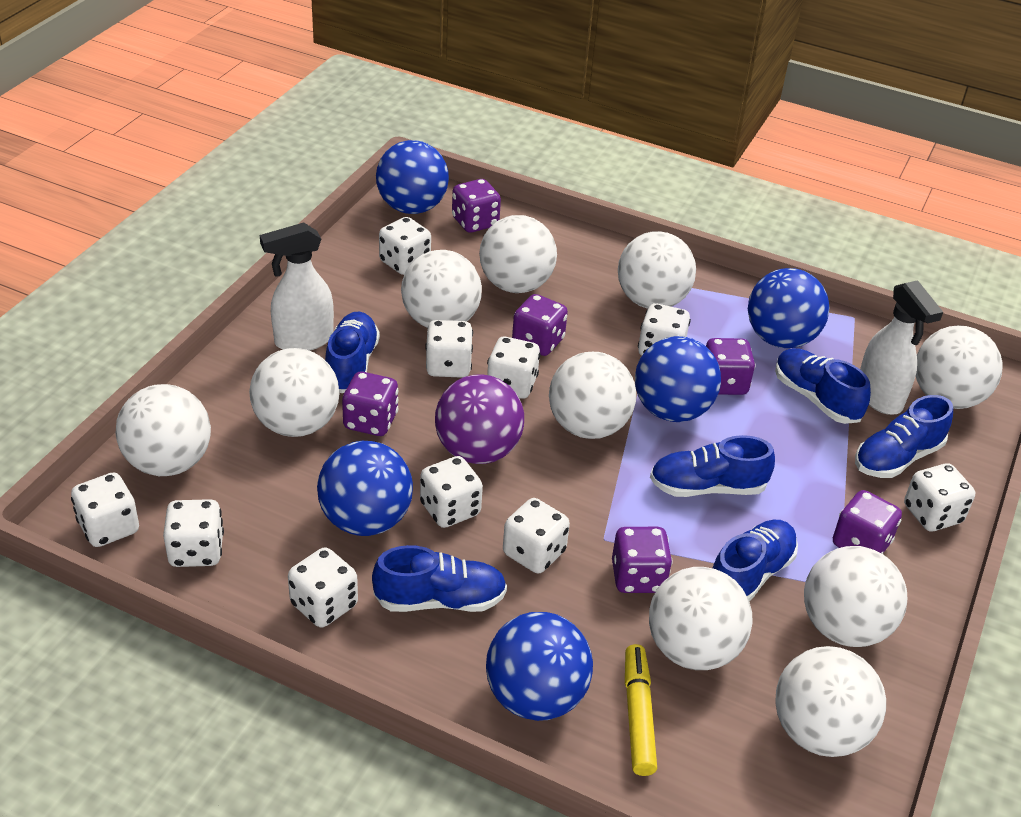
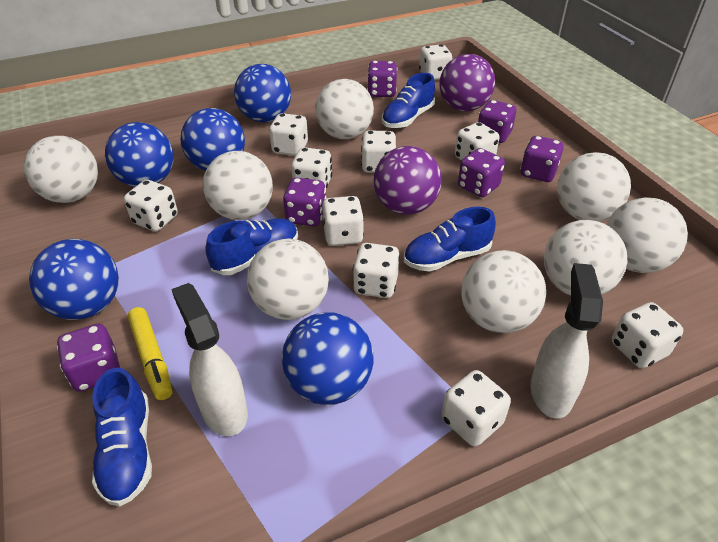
blue shoe: 6 -> 4
purple ball: 1 -> 2
white ball: 10 -> 8

